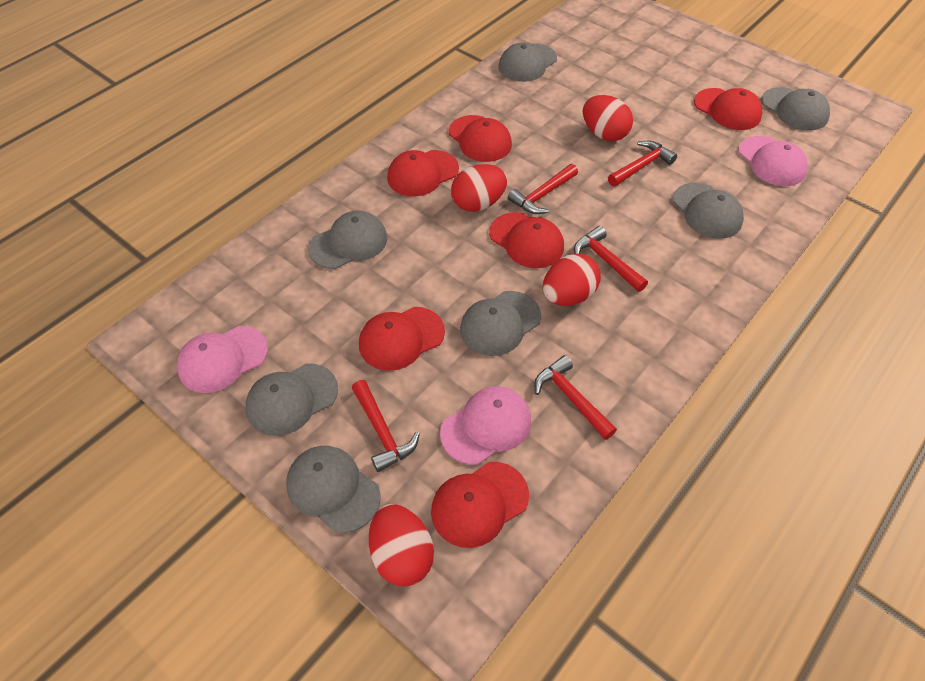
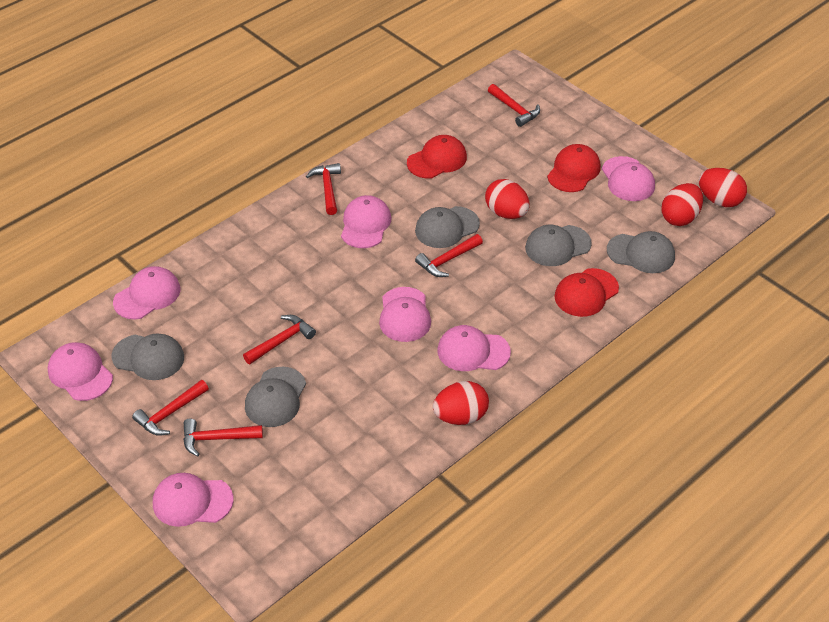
grey cap: 7 -> 5
pink cap: 3 -> 7
red cap: 6 -> 3
red hammer: 5 -> 6

